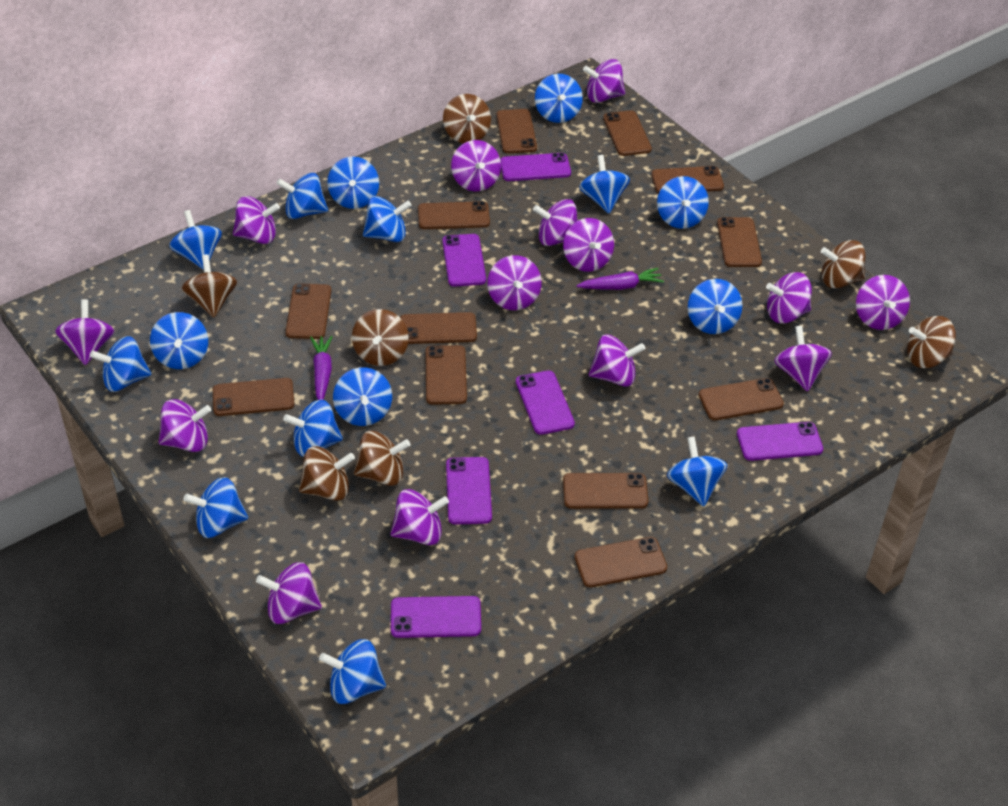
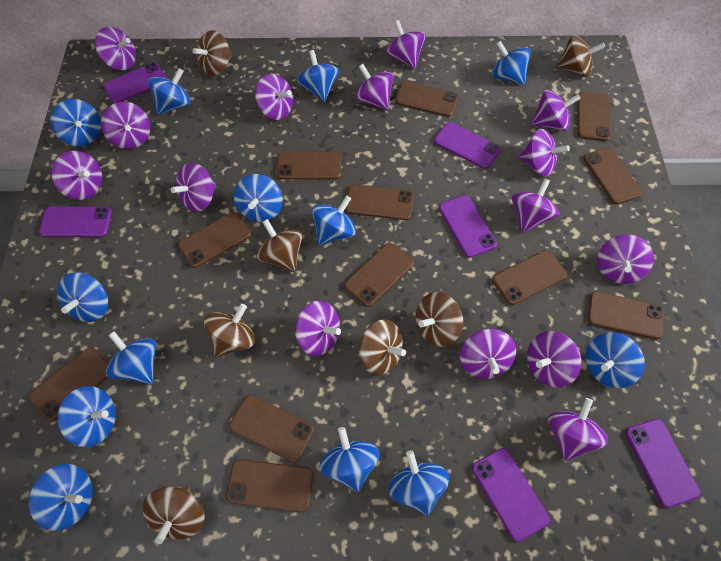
blue spinning top: 15 -> 13
purple carrot: 2 -> 0
purple spinning top: 14 -> 15

